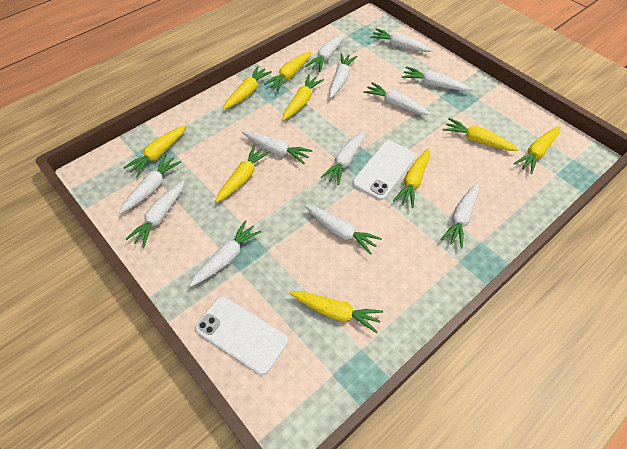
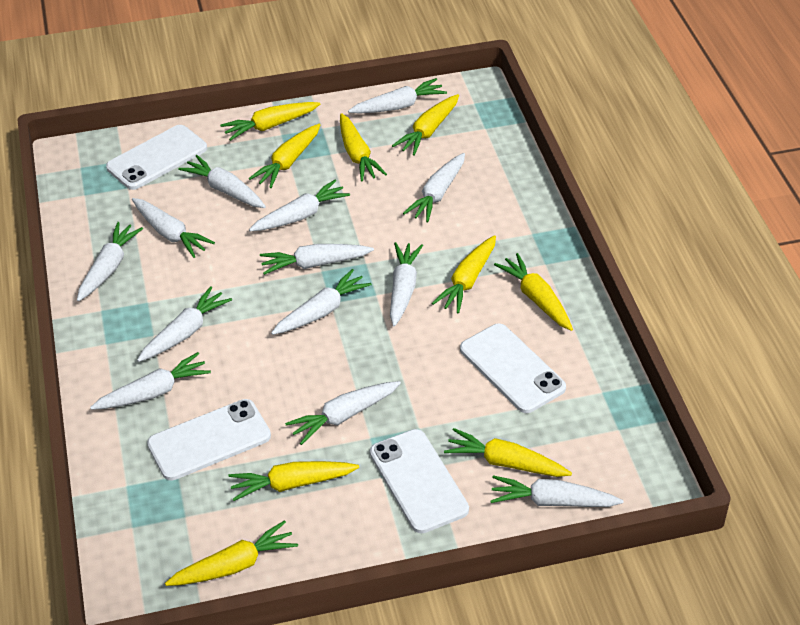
white carrot: 12 -> 13
white phone: 2 -> 4

